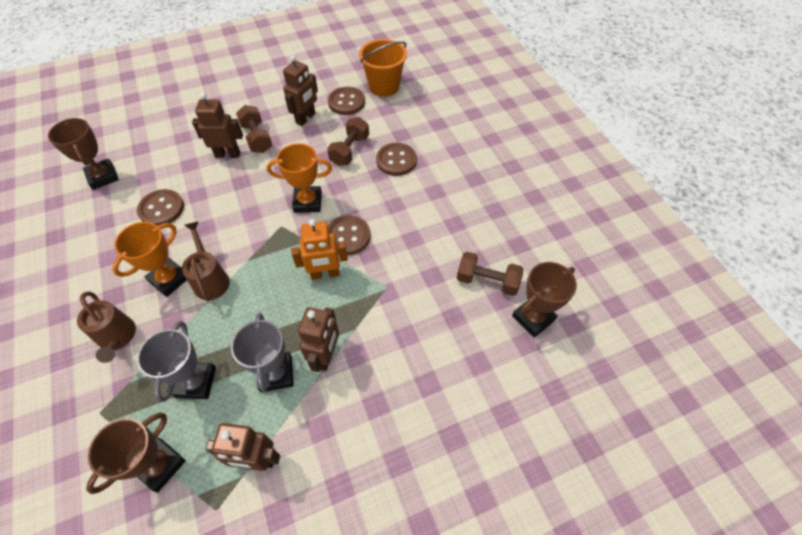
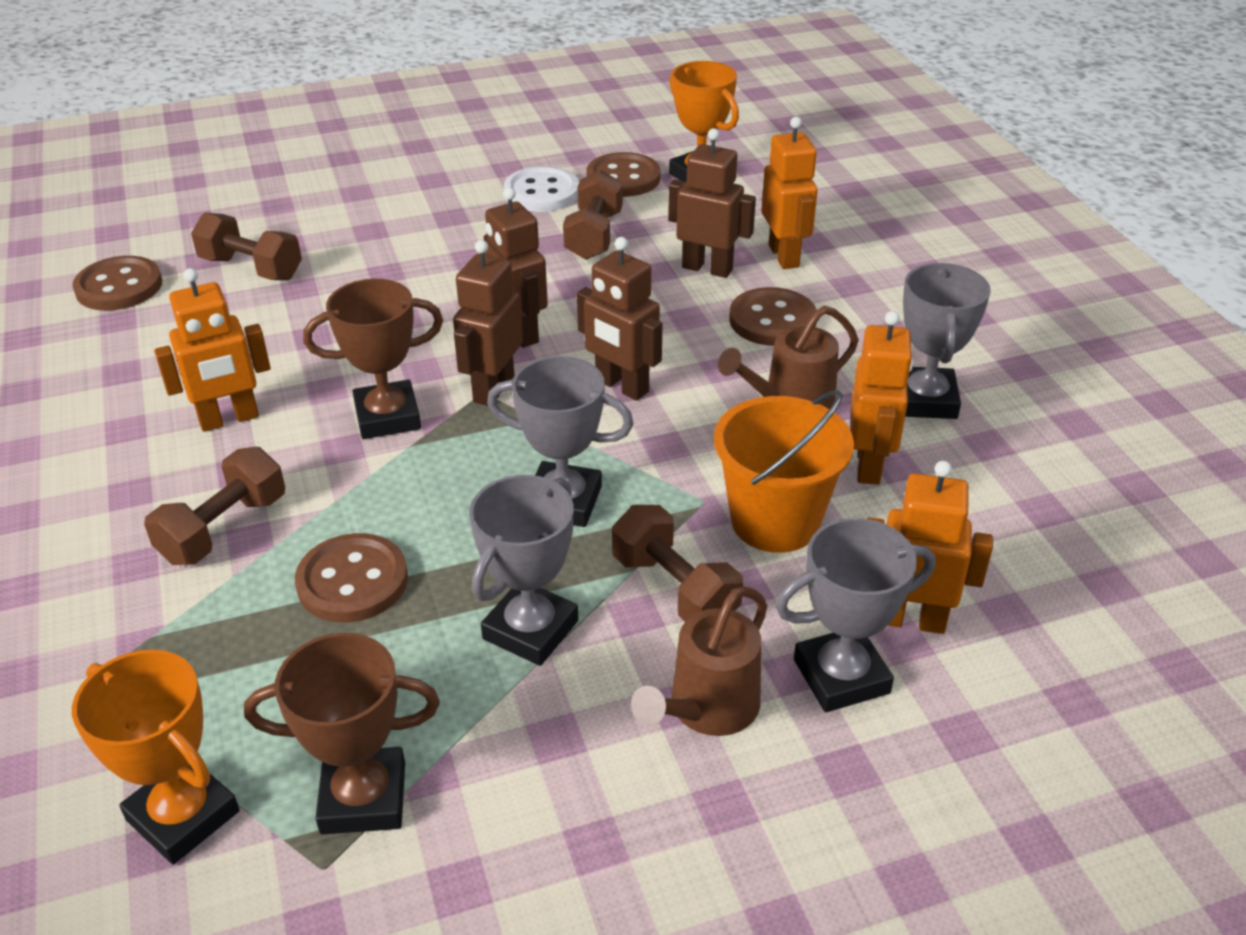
brown dumbbell: 3 -> 4
brown trophy: 3 -> 2
grey trophy: 2 -> 4
orange robot: 1 -> 4
white button: 0 -> 1

